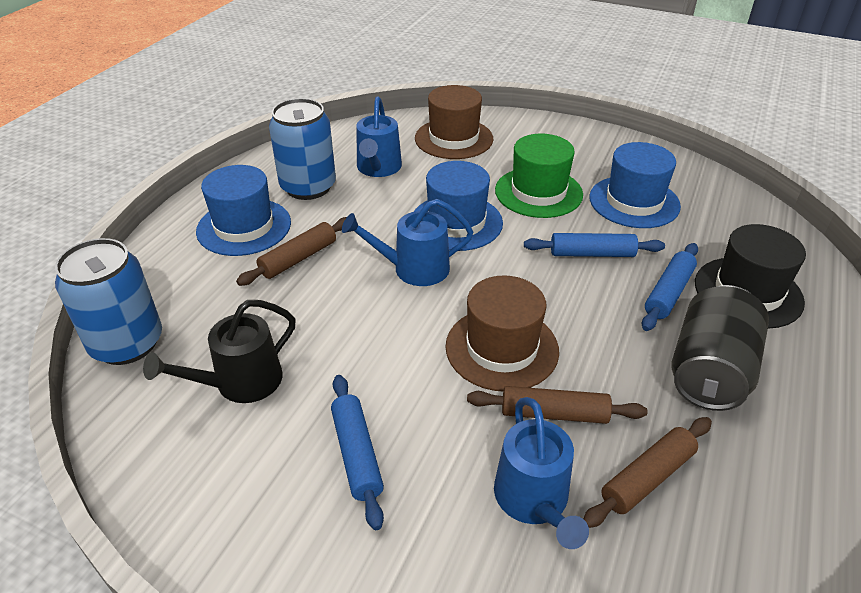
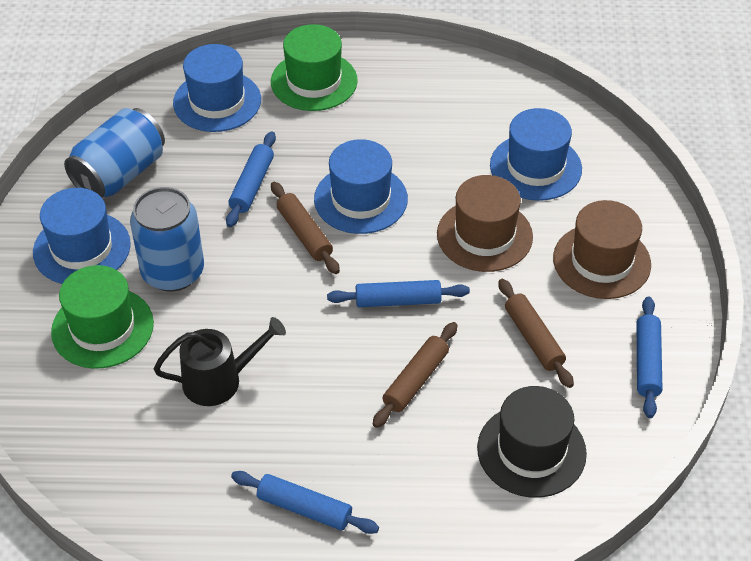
black can: 1 -> 0
blue hat: 3 -> 4
blue rolling pin: 3 -> 4
blue watering can: 3 -> 0
green hat: 1 -> 2

